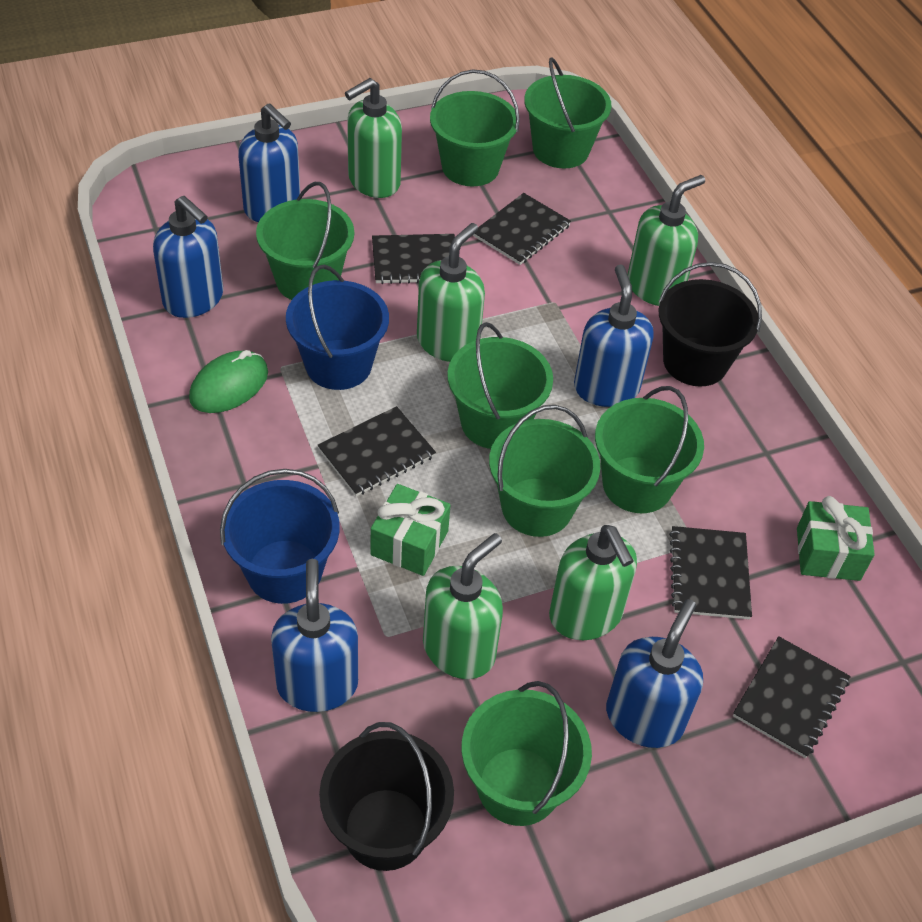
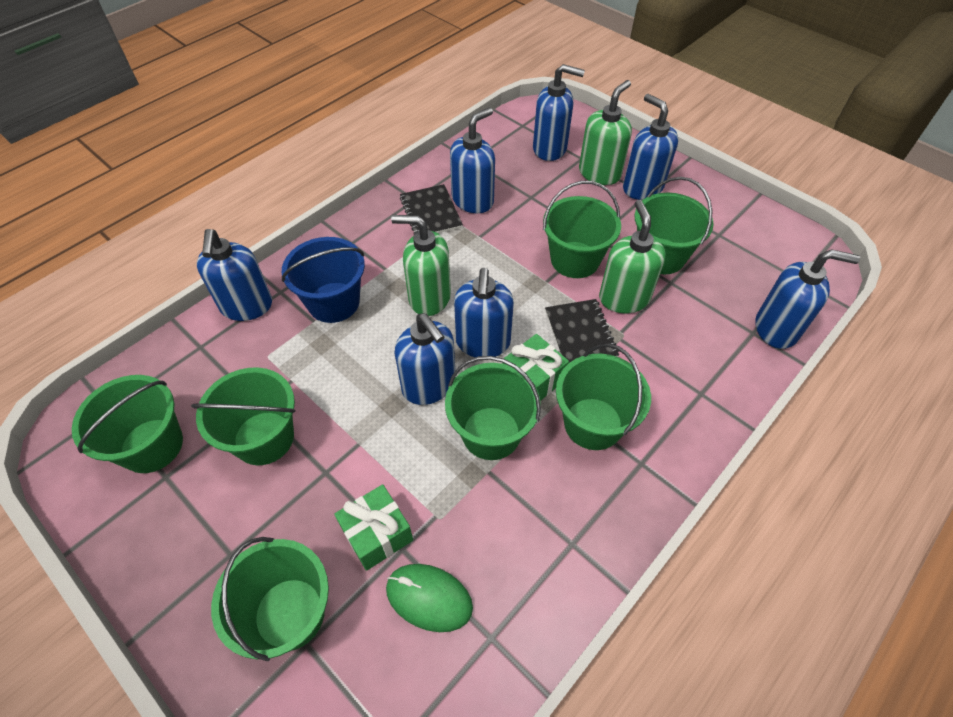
black bucket: 2 -> 0
black notebook: 5 -> 2
blue bucket: 2 -> 1
blue soap dispenser: 5 -> 7
green soap dispenser: 5 -> 3

